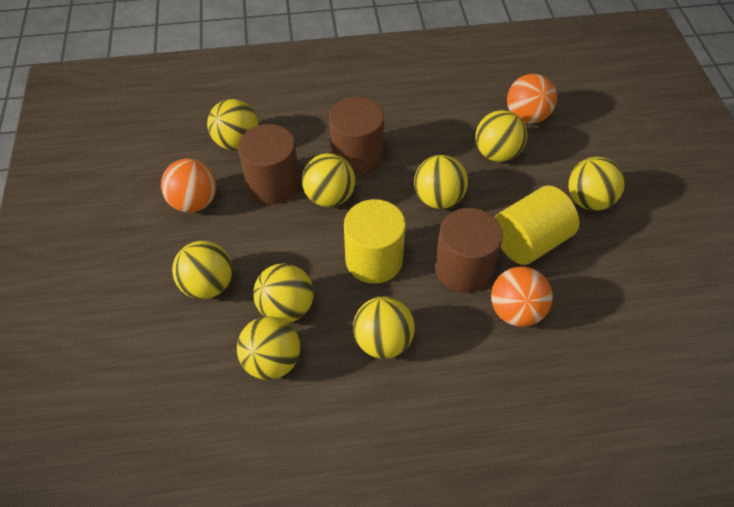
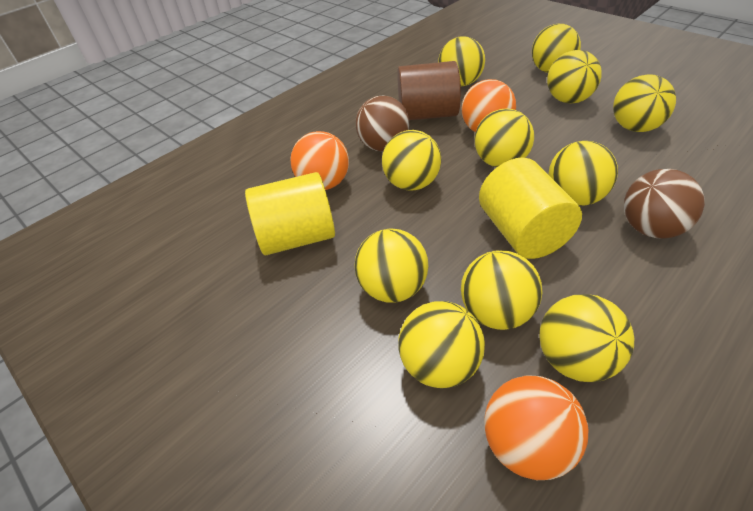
brown ball: 0 -> 2
brown cylinder: 3 -> 1
yellow ball: 9 -> 11

